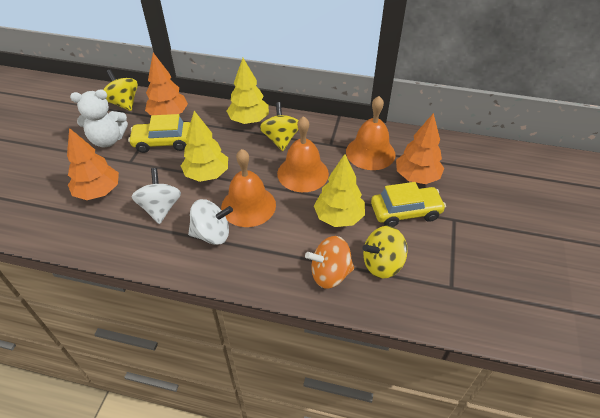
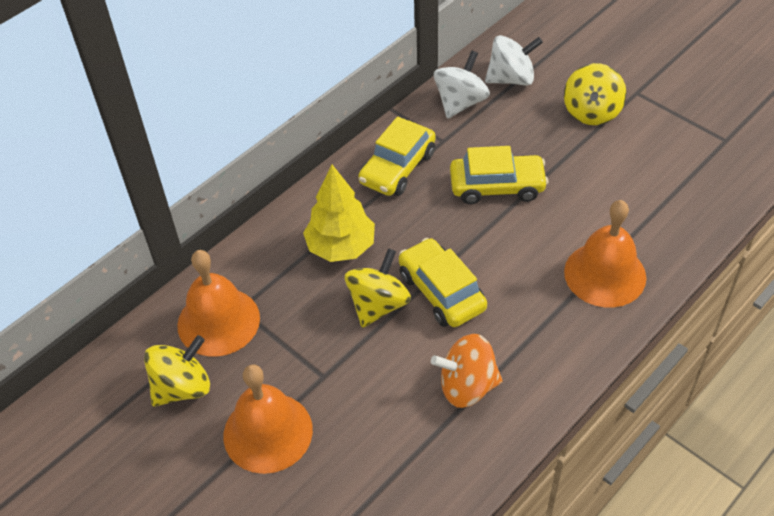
orange tree: 3 -> 0
white teddy bear: 1 -> 0
yellow car: 2 -> 3
yellow tree: 3 -> 1

